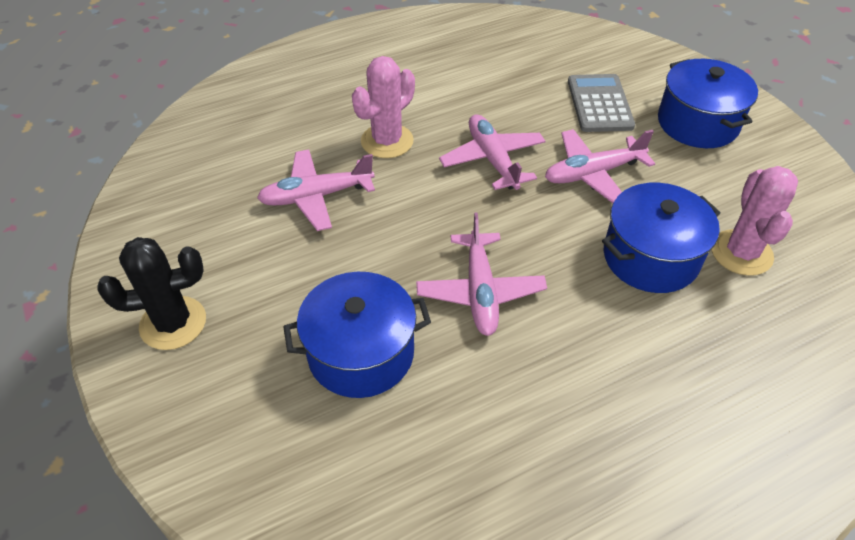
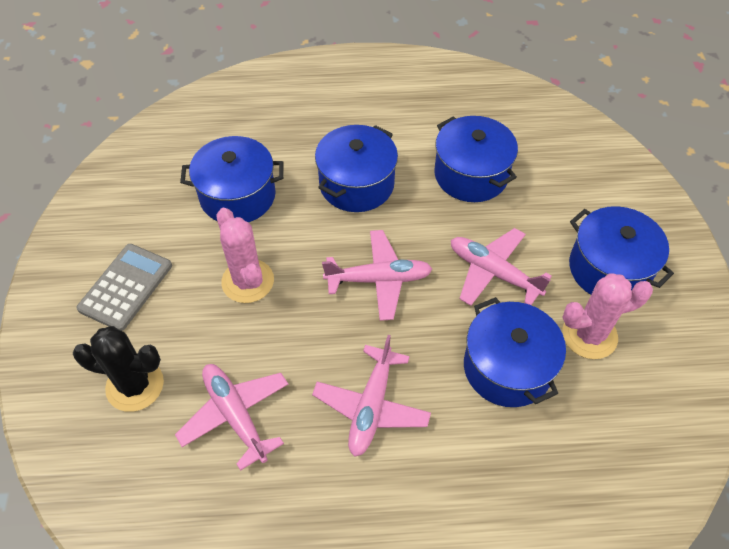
blue pot: 3 -> 5

